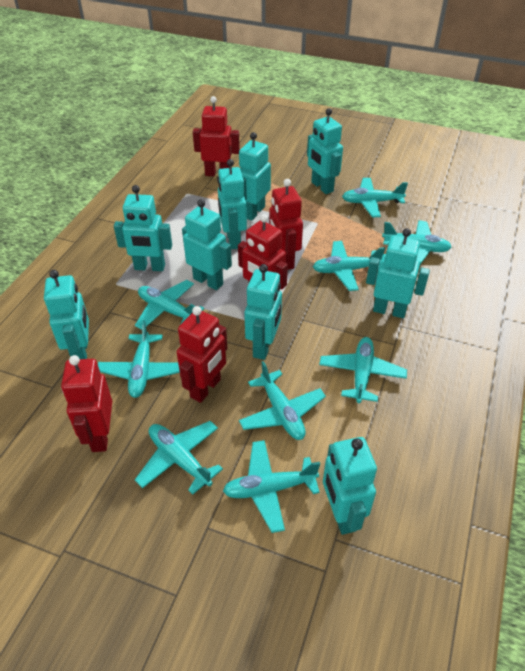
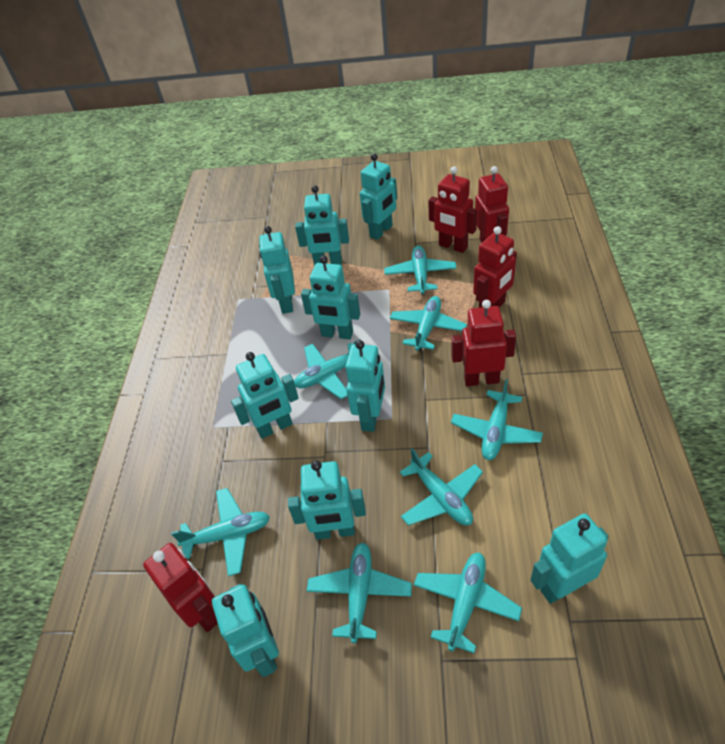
turquoise plane: 9 -> 8

